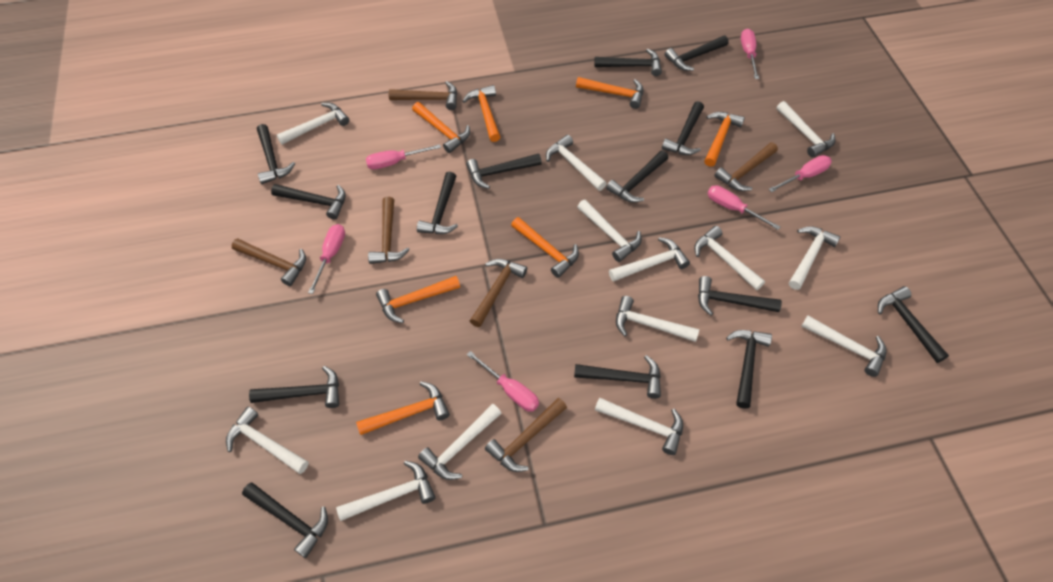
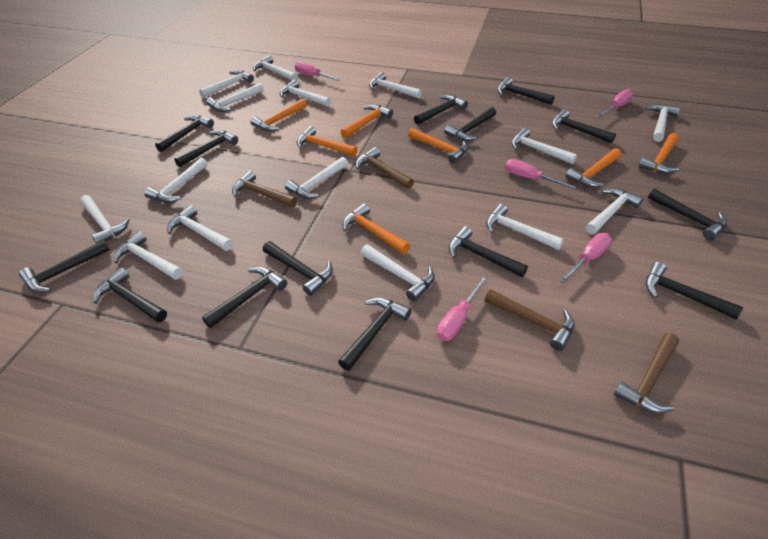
brown hammer: 6 -> 4
pink screwdriver: 6 -> 5
white hammer: 13 -> 15

